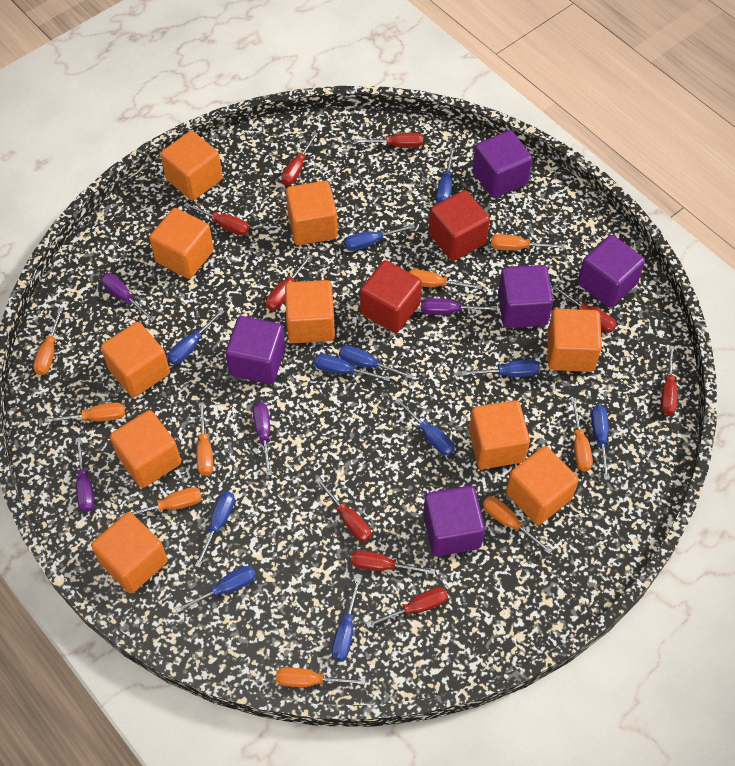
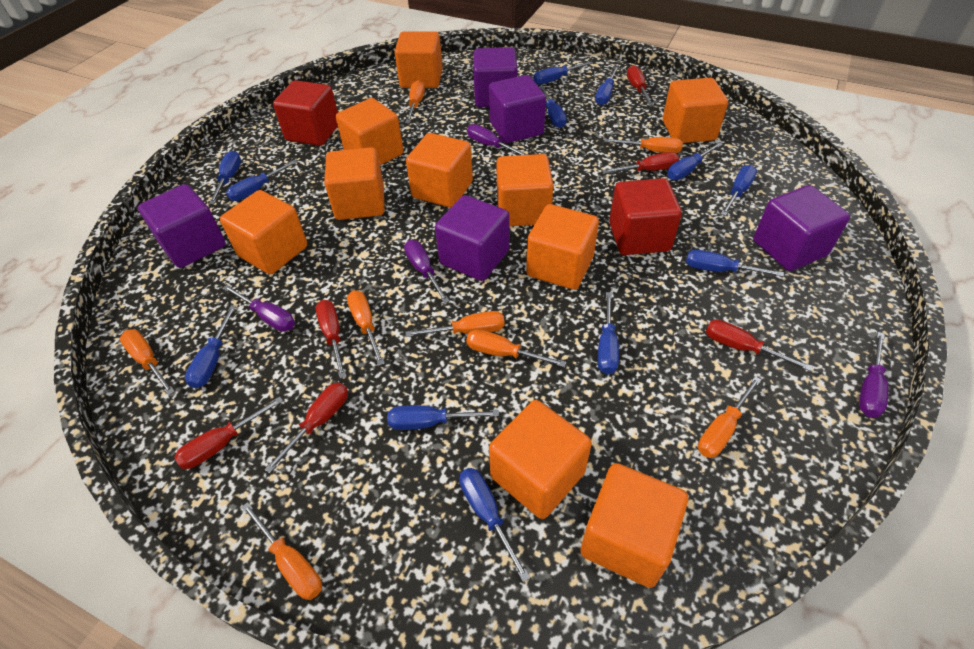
blue screwdriver: 11 -> 12
orange screwdriver: 9 -> 8
red screwdriver: 9 -> 6

